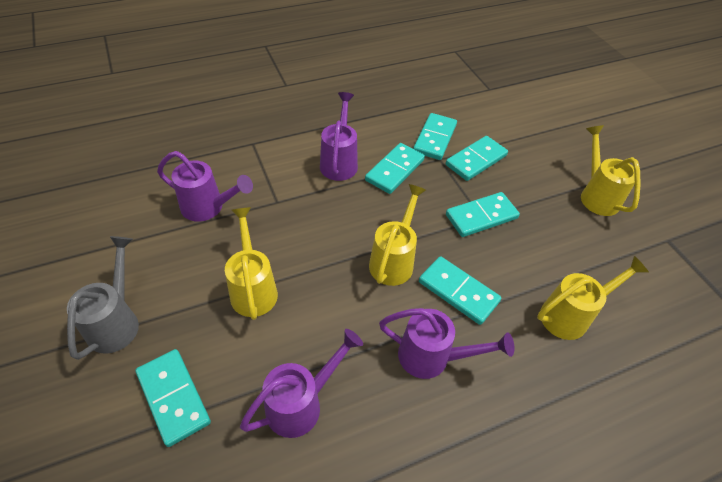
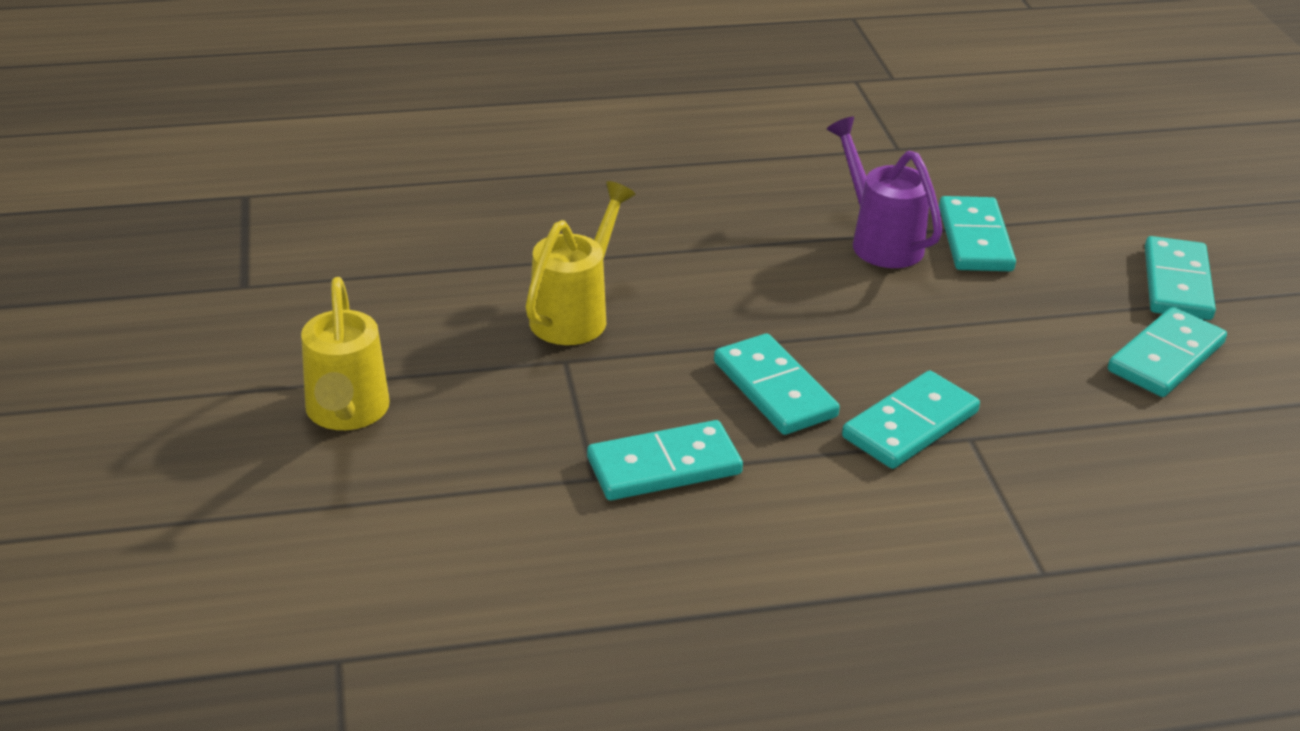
grey watering can: 1 -> 0
purple watering can: 4 -> 1
yellow watering can: 4 -> 2

